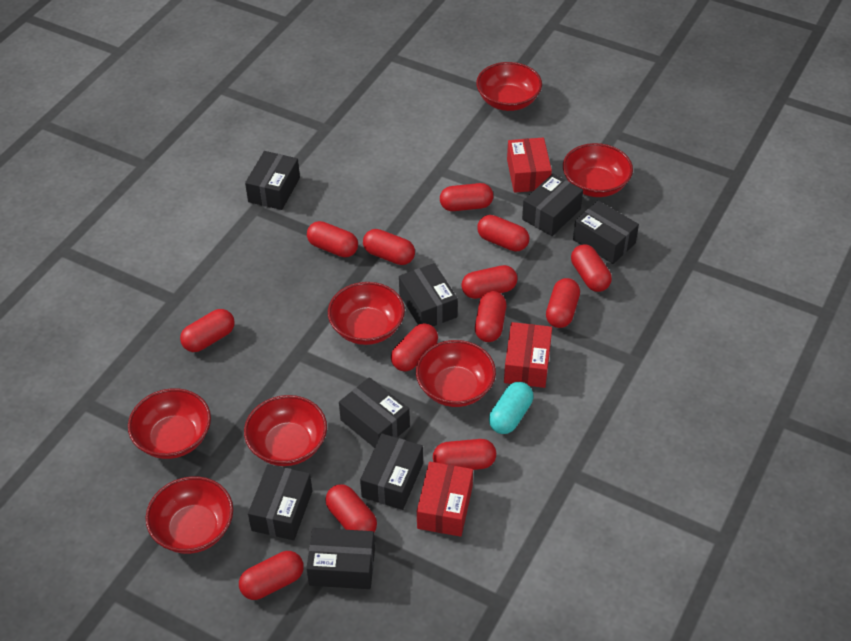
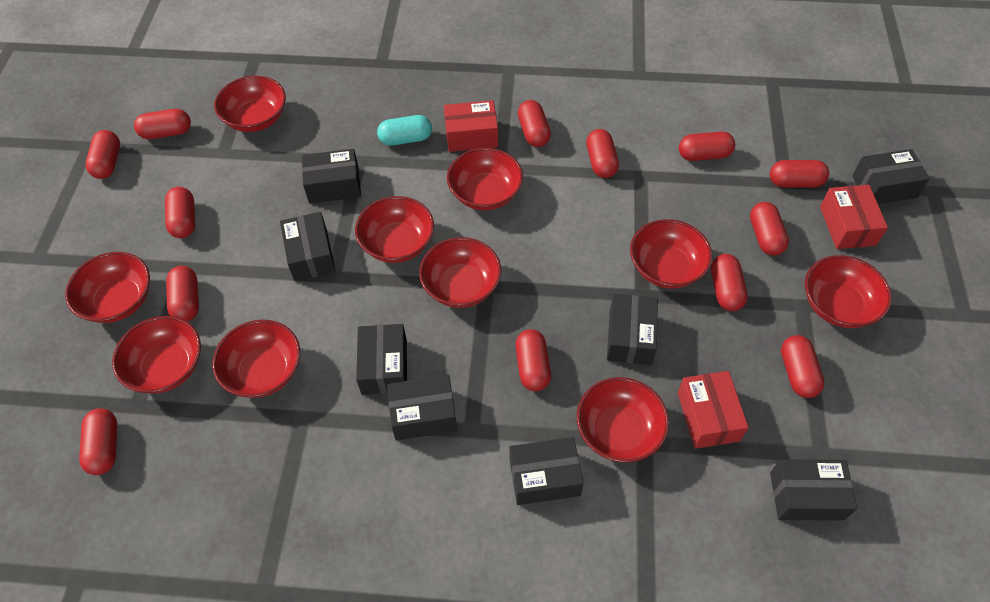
red bowl: 7 -> 10

